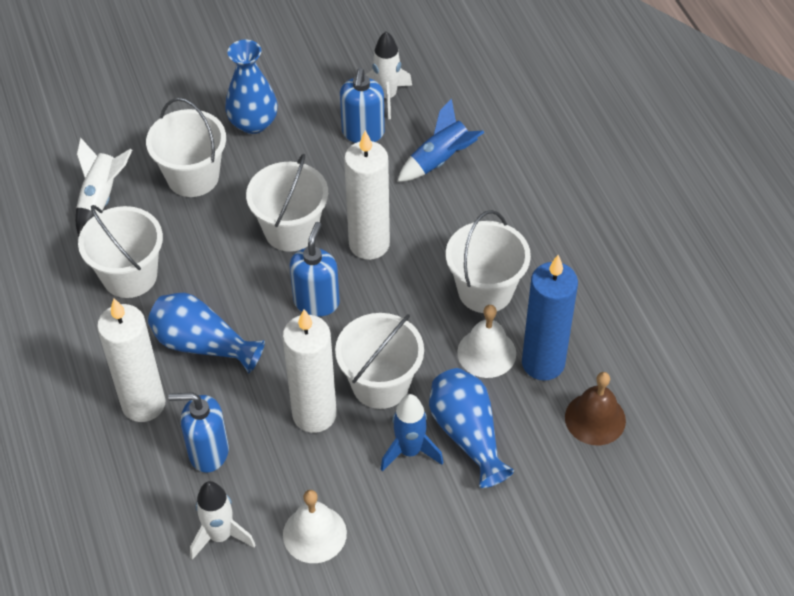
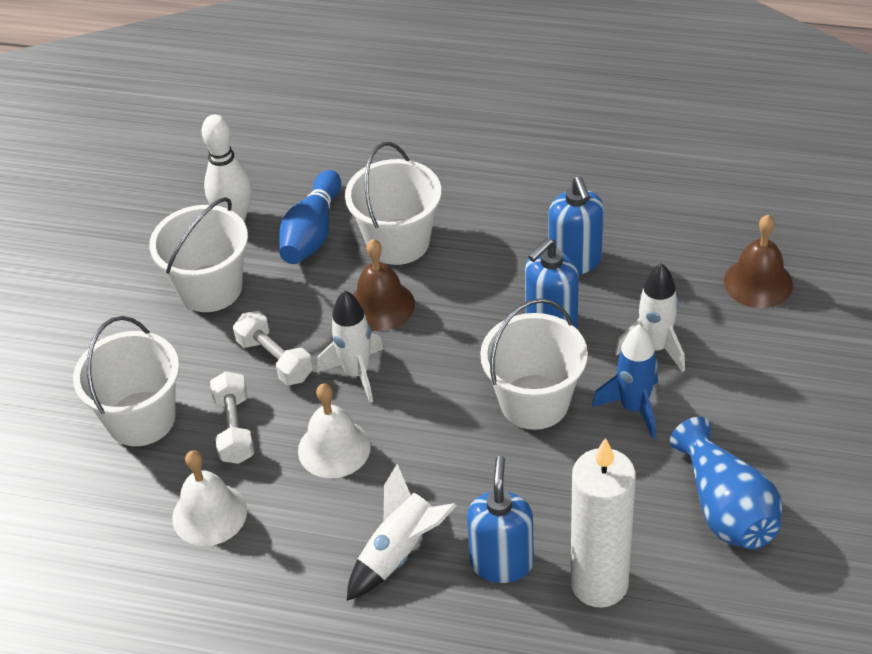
blue bowling pin: 0 -> 1
blue candle: 1 -> 0
blue rocket: 2 -> 1
blue vase: 3 -> 1
brown bell: 1 -> 2
white bowling pin: 0 -> 1
white bucket: 5 -> 4
white candle: 3 -> 1
white dumbbell: 0 -> 2

